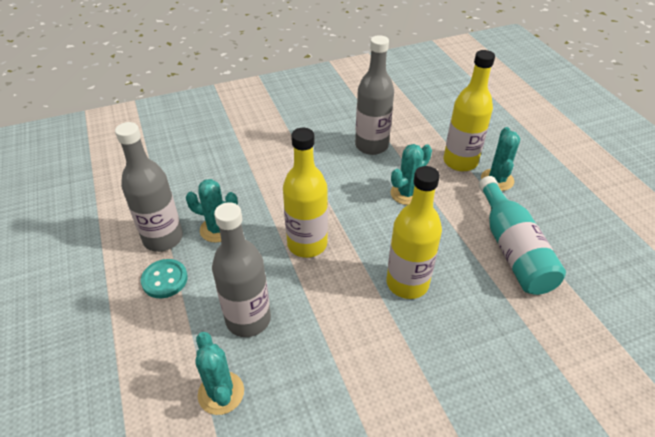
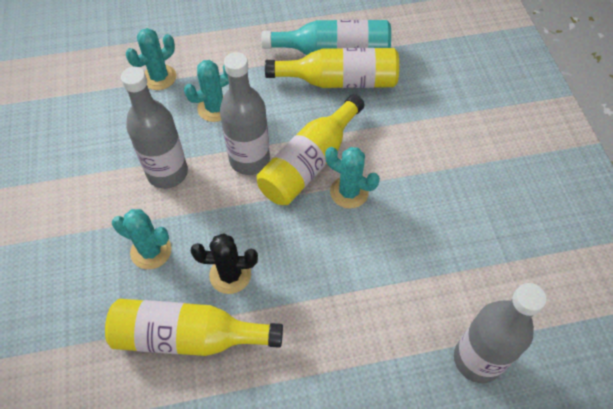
black cactus: 0 -> 1
turquoise button: 1 -> 0

